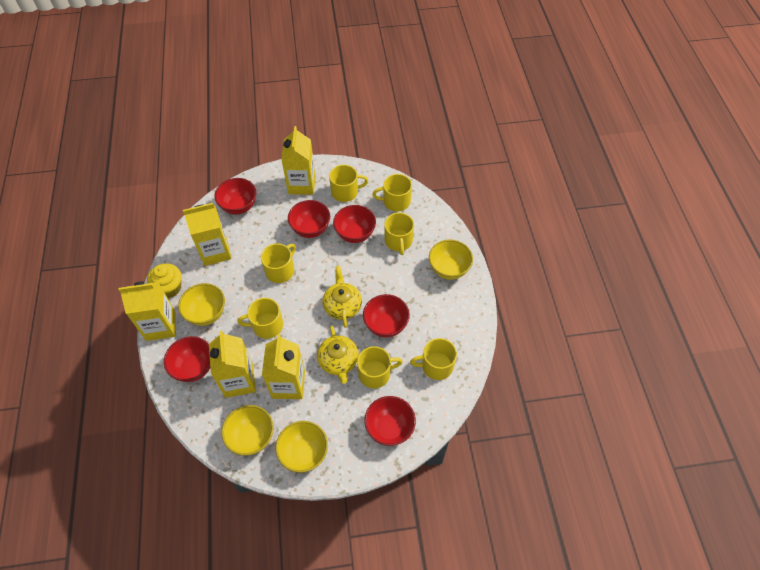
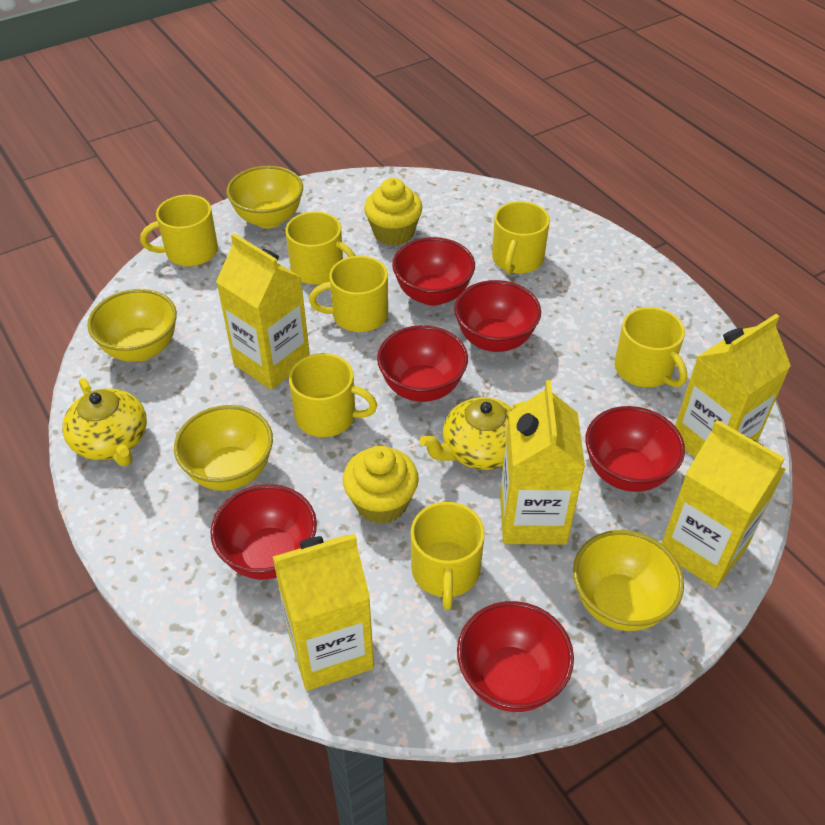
yellow cupcake: 1 -> 2

